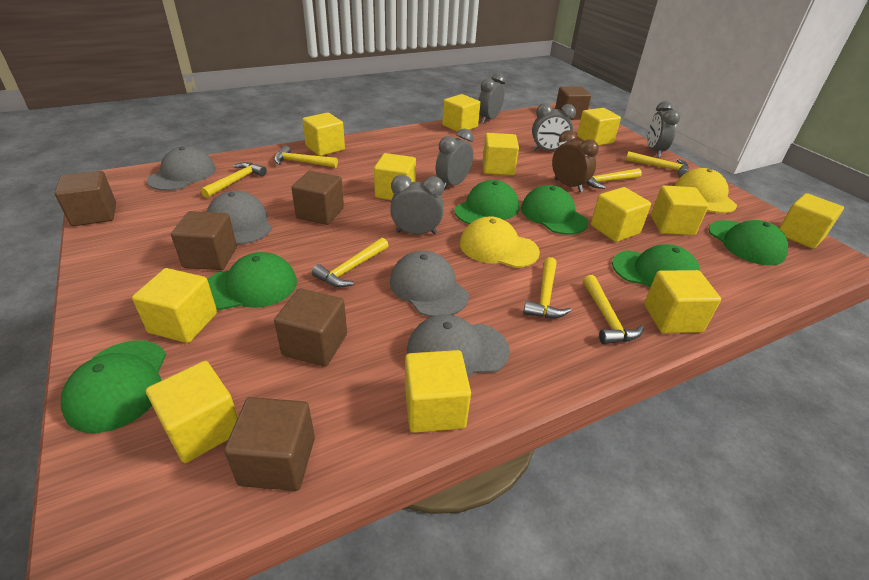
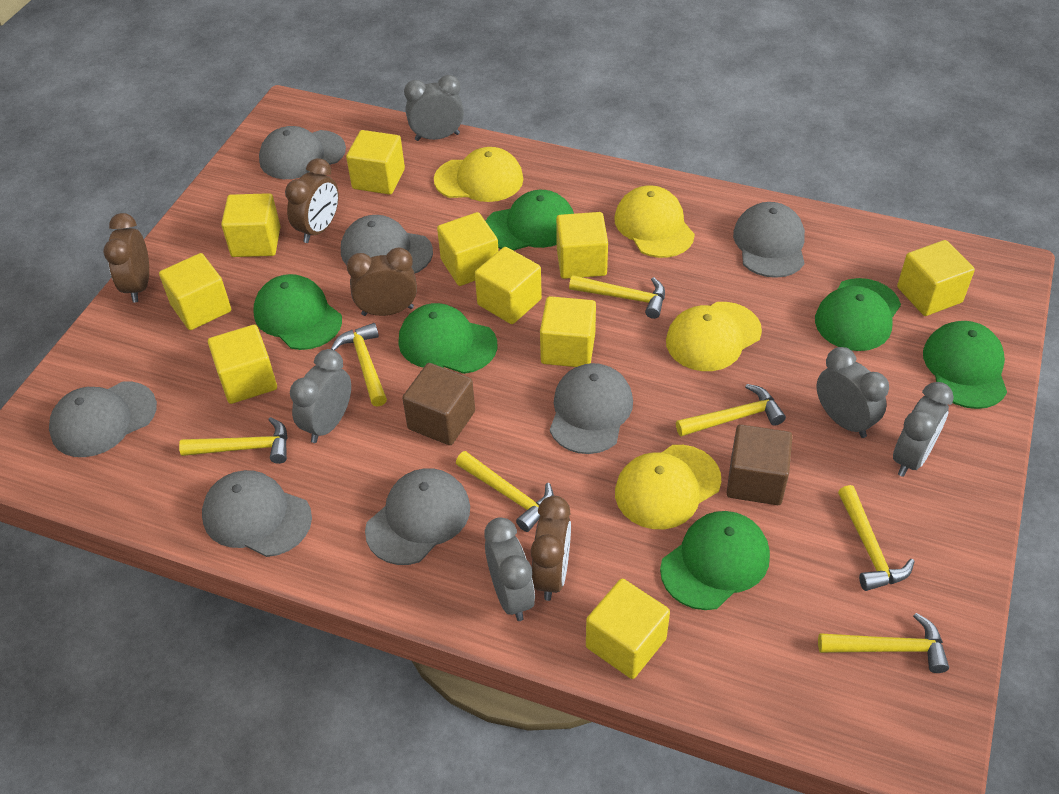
brown clock: 1 -> 4
brown cube: 6 -> 2
grey cap: 4 -> 7
yellow cap: 2 -> 4
yellow cube: 12 -> 10

